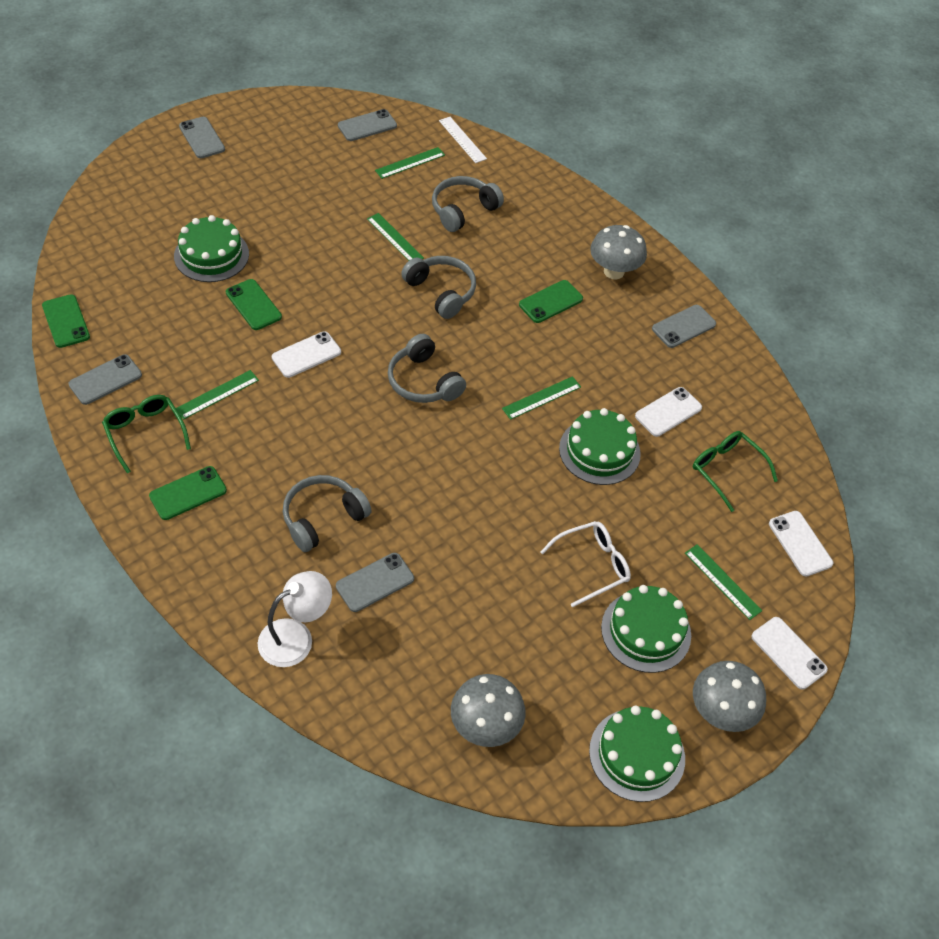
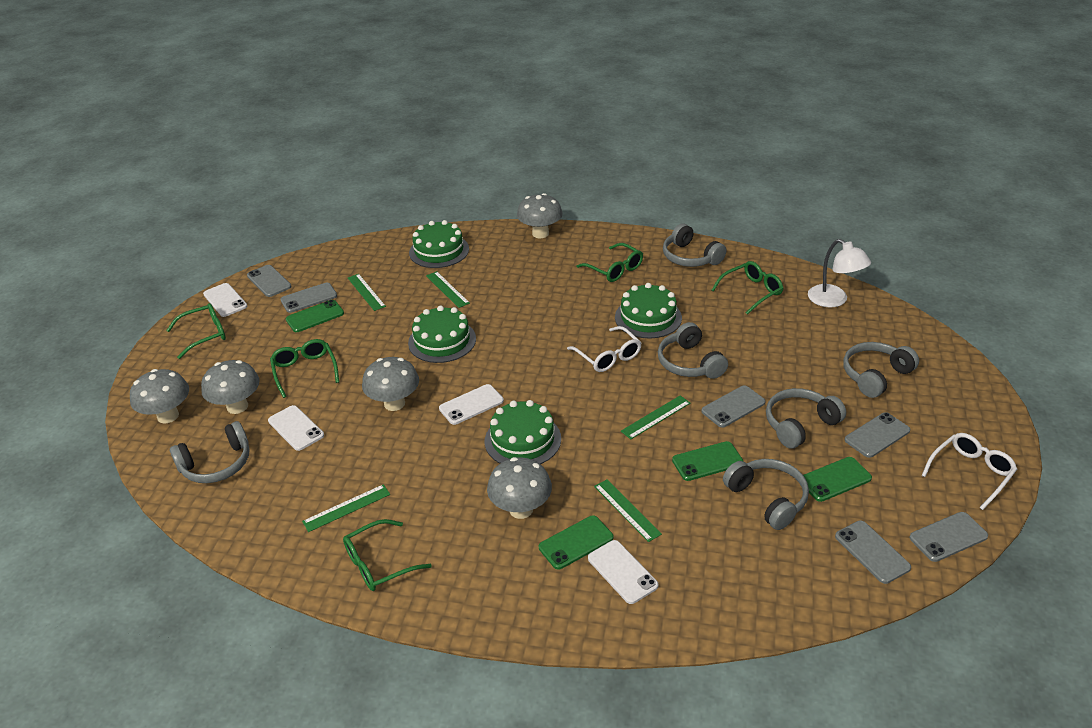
green glasses: 2 -> 5
grey headphones: 4 -> 6
grey mushroom: 3 -> 5
grey phone: 5 -> 6
white glasses: 1 -> 2
white ruler: 1 -> 0

